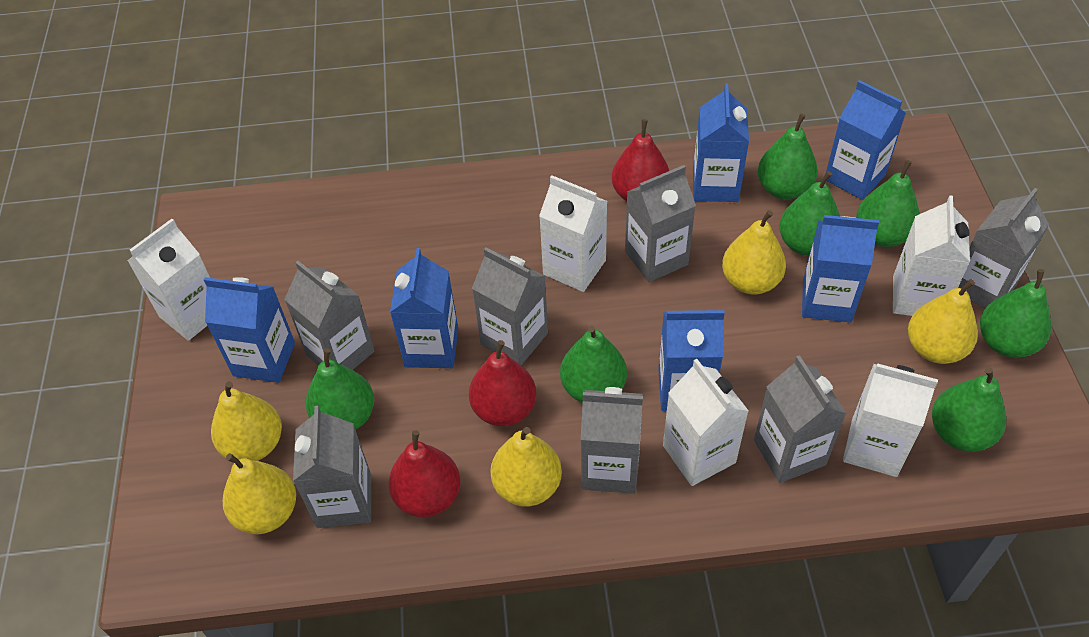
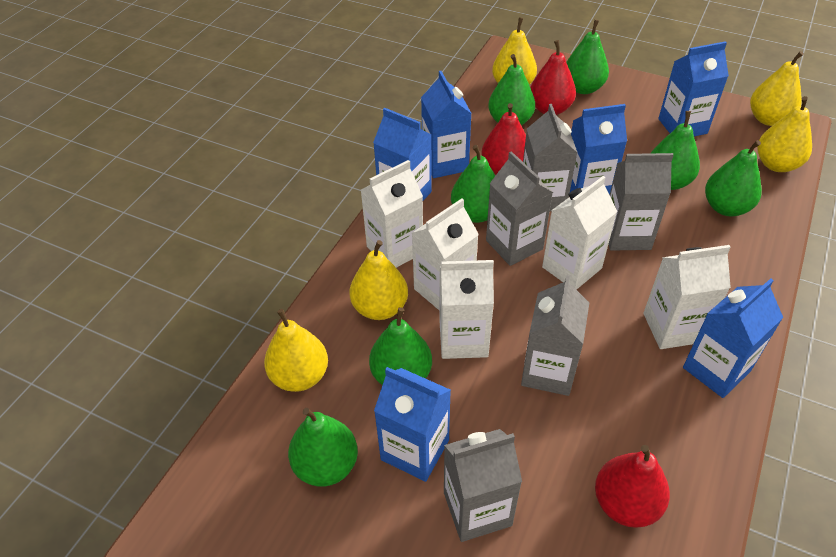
grey carton: 7 -> 5

